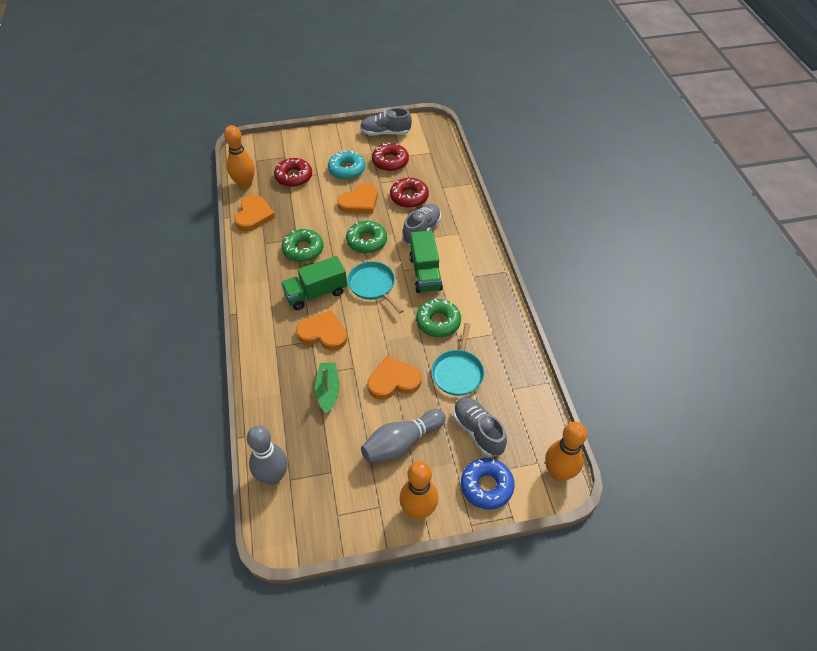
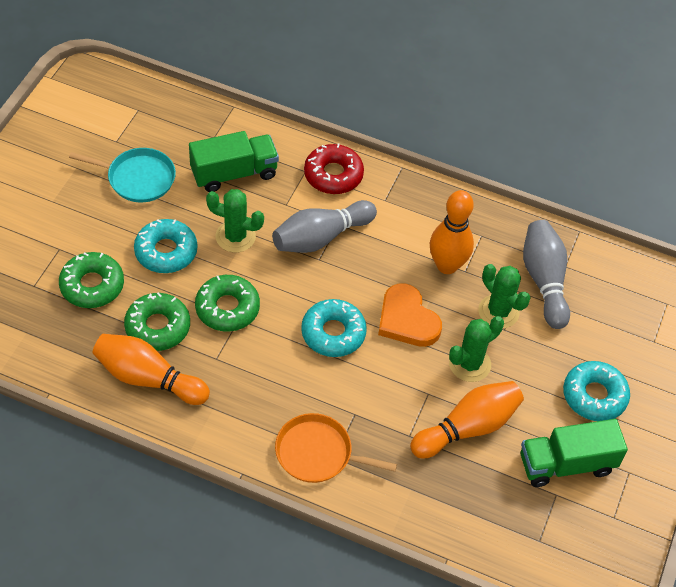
blue donut: 1 -> 0
green boat: 1 -> 0
green cactus: 0 -> 3
grey shoe: 3 -> 0
orange heart: 4 -> 1
orange pan: 0 -> 1
red donut: 3 -> 1
turquoise donut: 1 -> 3
turquoise pan: 2 -> 1

